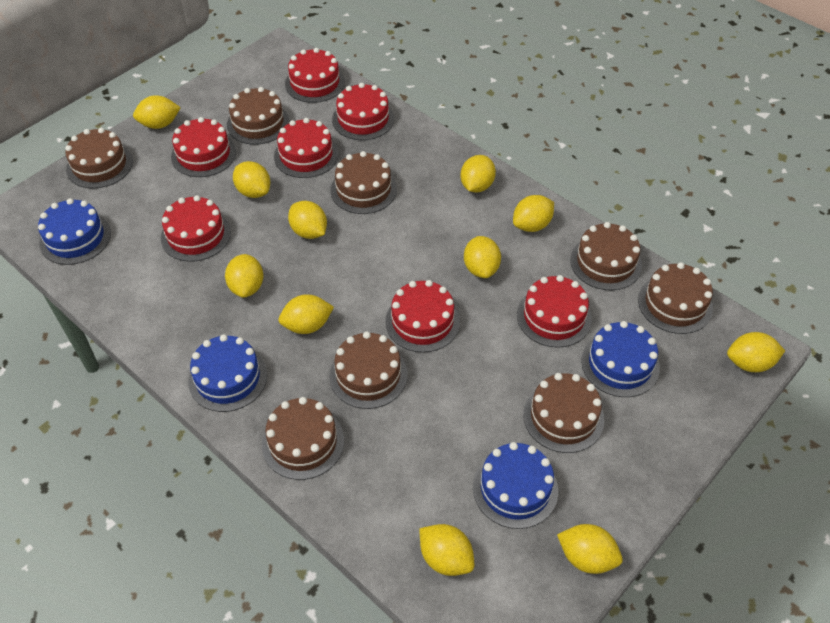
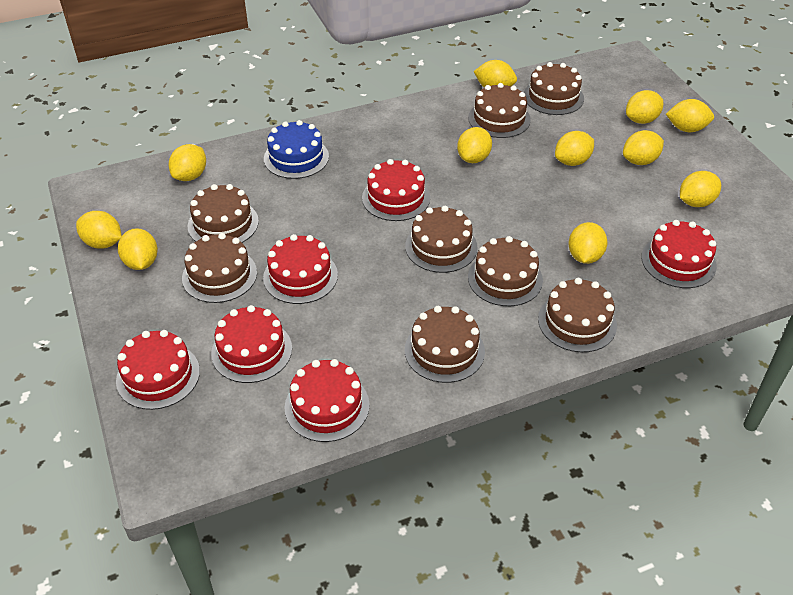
blue cake: 4 -> 1
red cake: 7 -> 6

